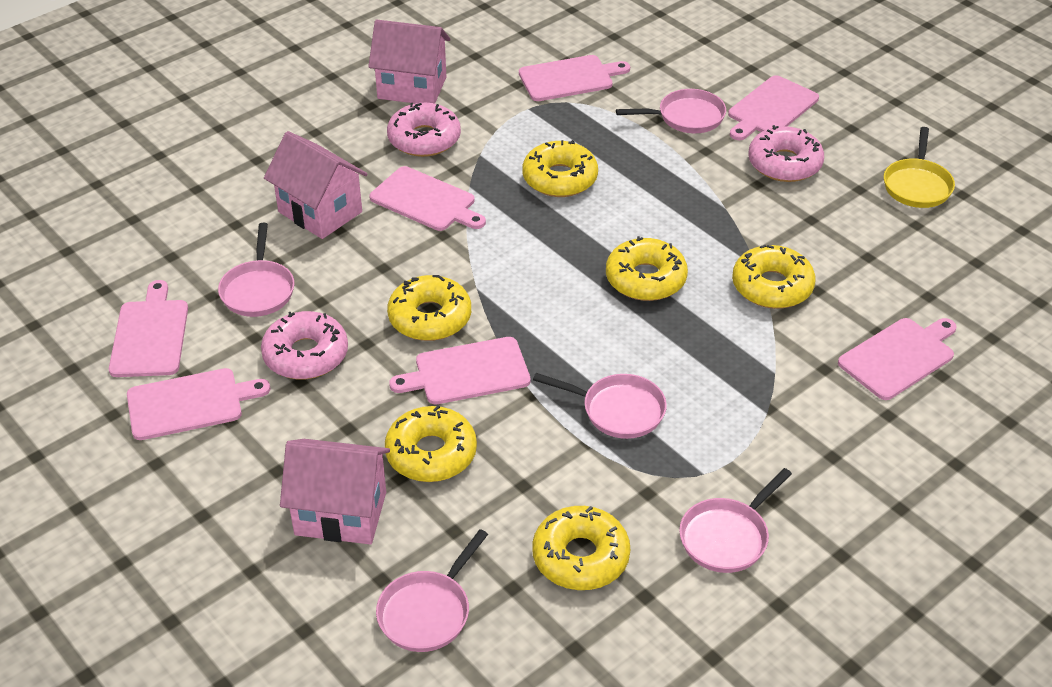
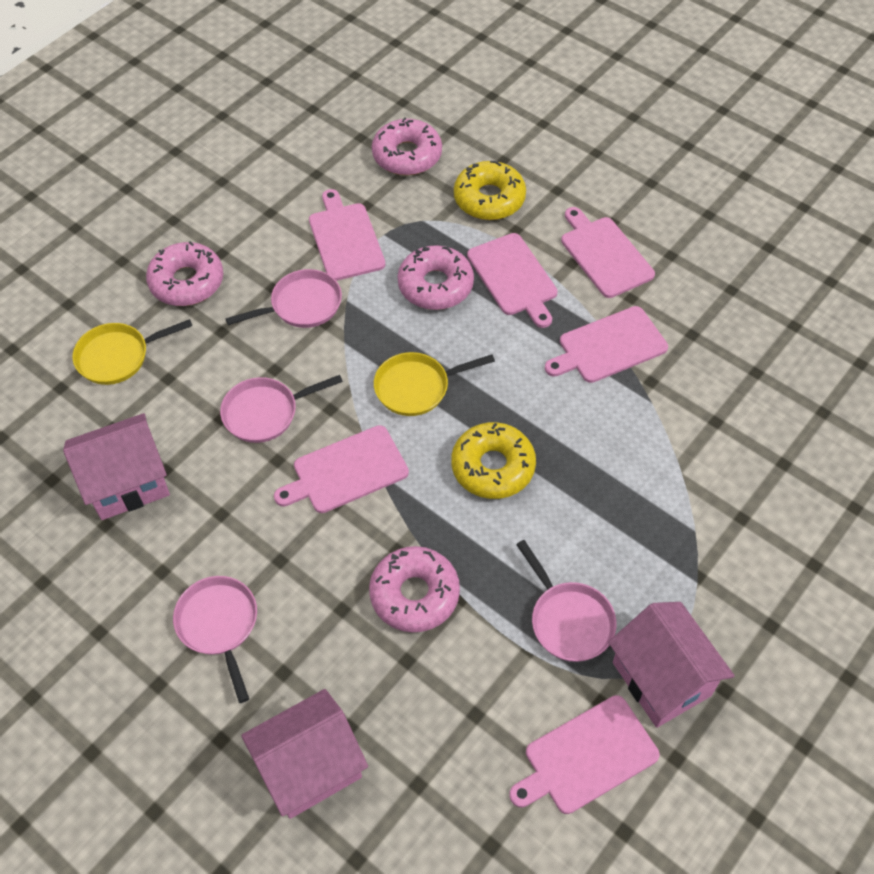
pink cutting board: 7 -> 6
pink donut: 3 -> 4
pink pan: 5 -> 4
yellow donut: 6 -> 2
yellow pan: 1 -> 2

